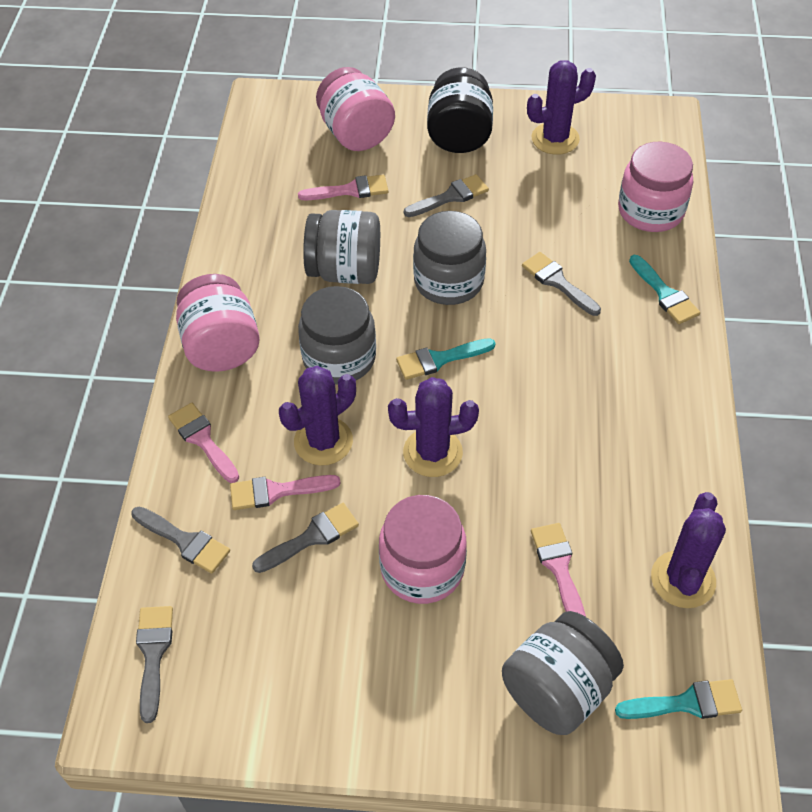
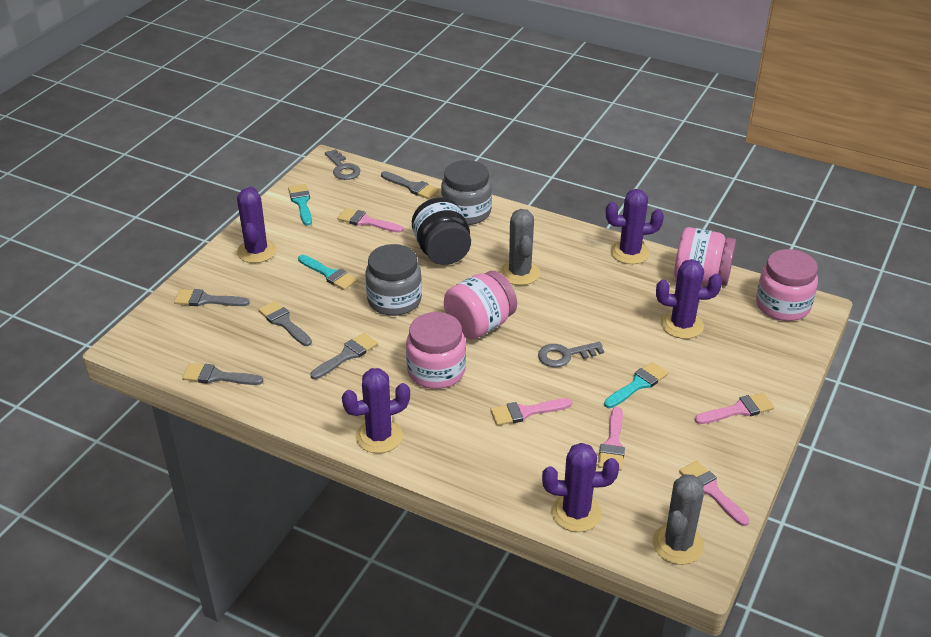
grey cactus: 0 -> 2
grey jar: 4 -> 2
grey key: 0 -> 2
pink brush: 4 -> 5
purple cactus: 4 -> 5

